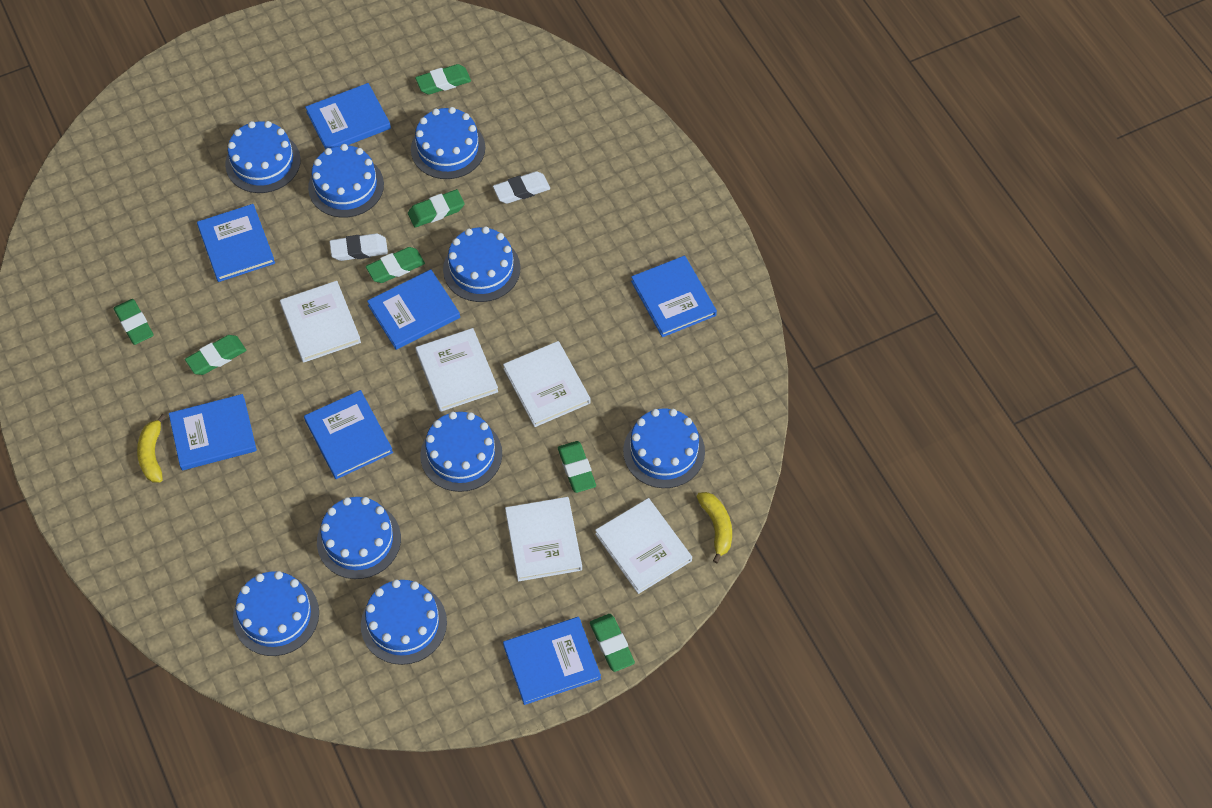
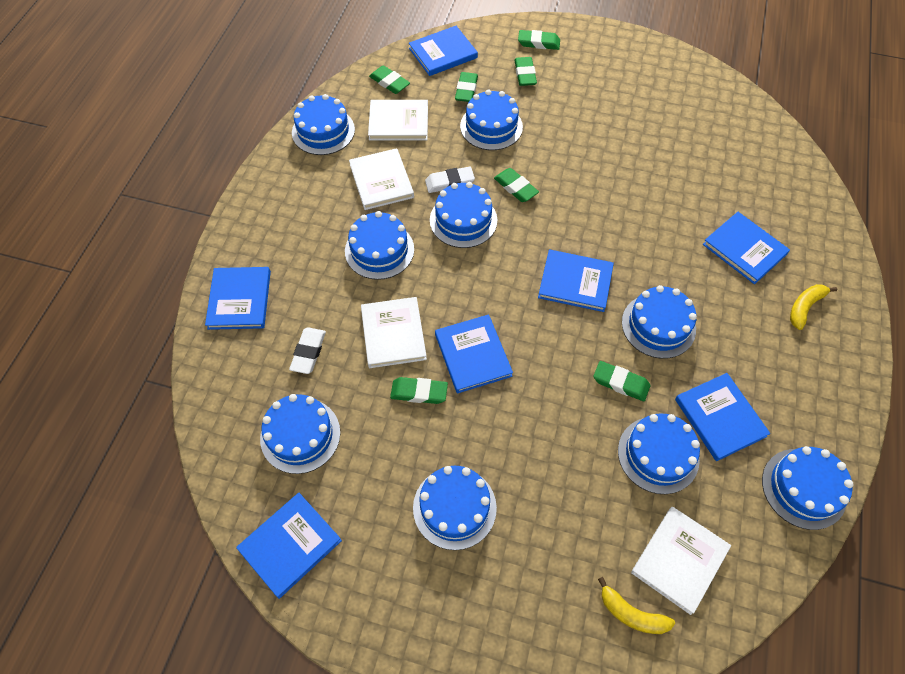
white book: 5 -> 4

